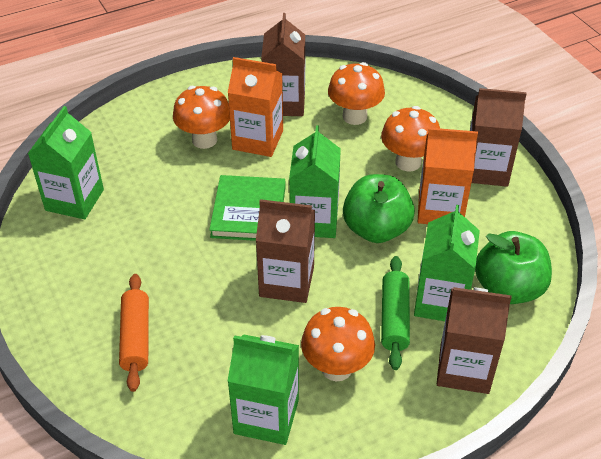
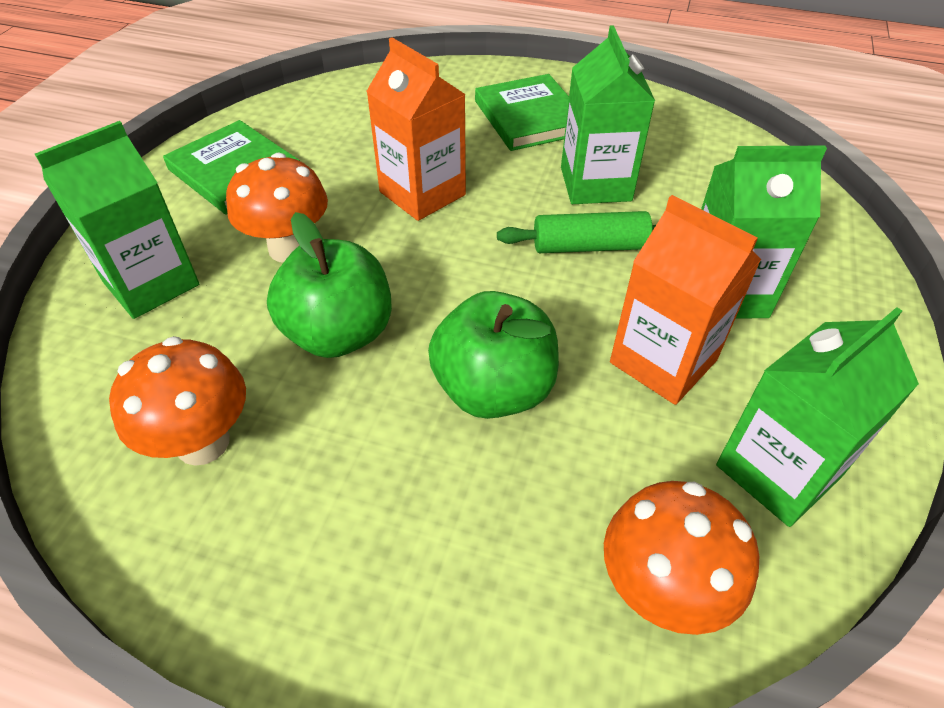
brown carton: 4 -> 0
green book: 1 -> 2
orange mushroom: 4 -> 3
orange rolling pin: 1 -> 0

